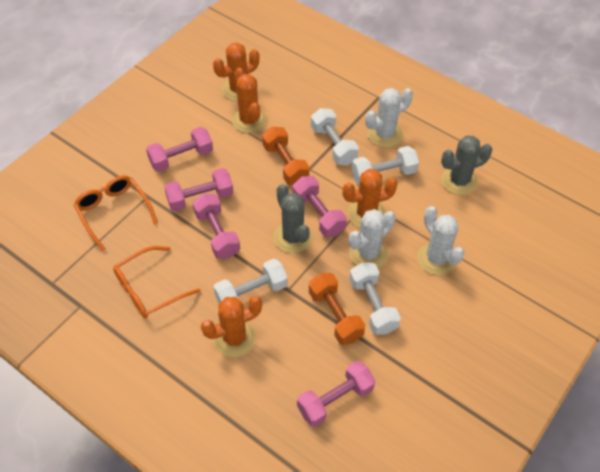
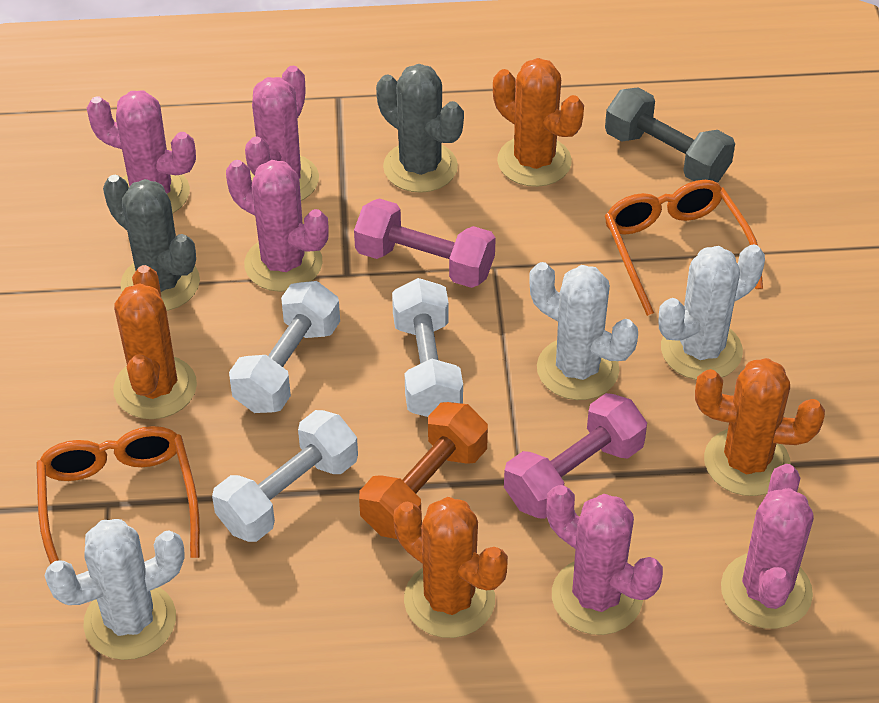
grey dumbbell: 0 -> 1
orange dumbbell: 2 -> 1
pink cactus: 0 -> 5
pink dumbbell: 5 -> 2
white dumbbell: 4 -> 3

